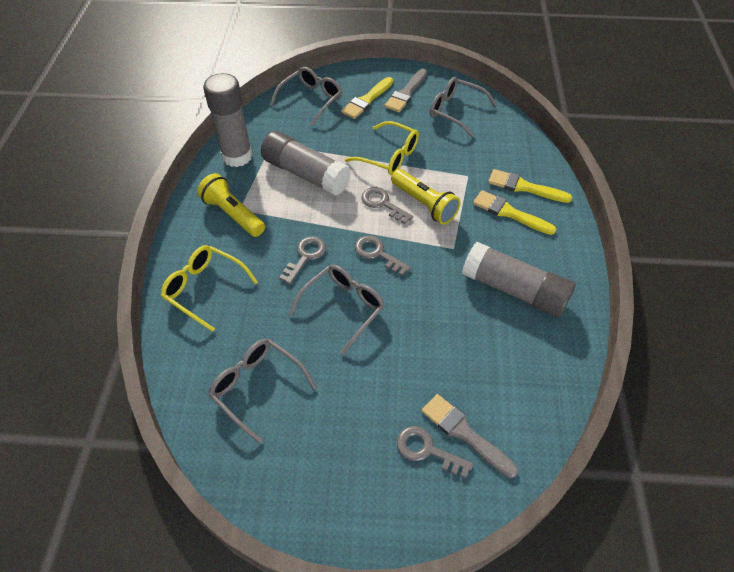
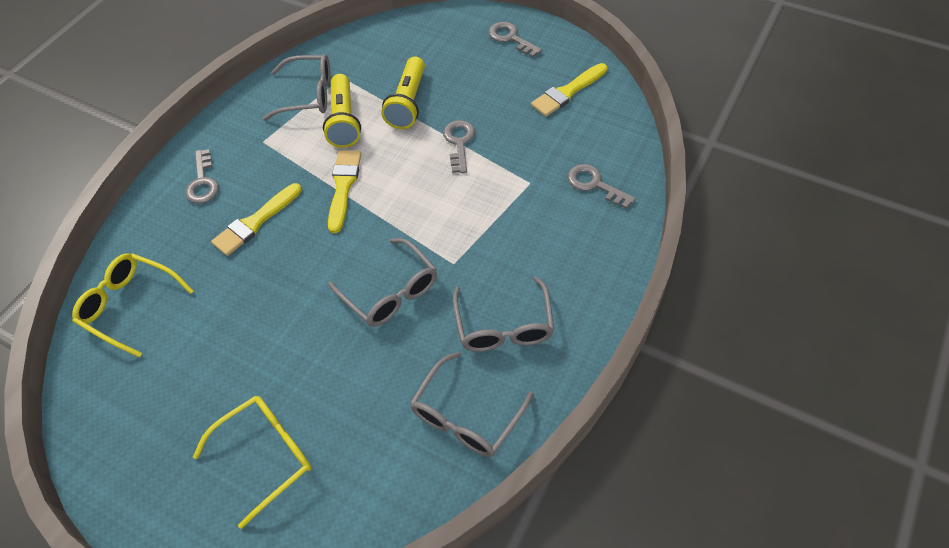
grey brush: 2 -> 0
grey glue stick: 3 -> 0

